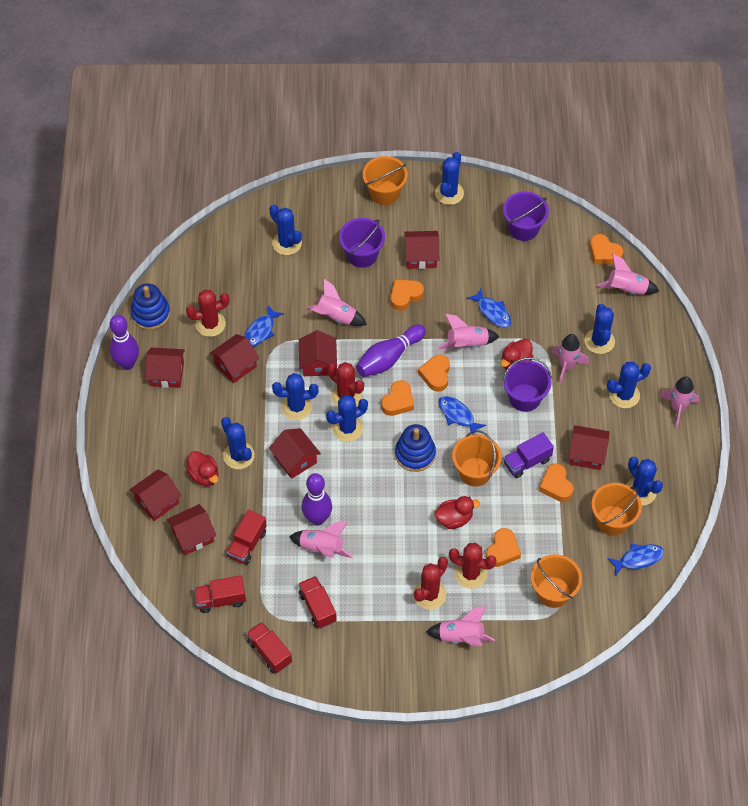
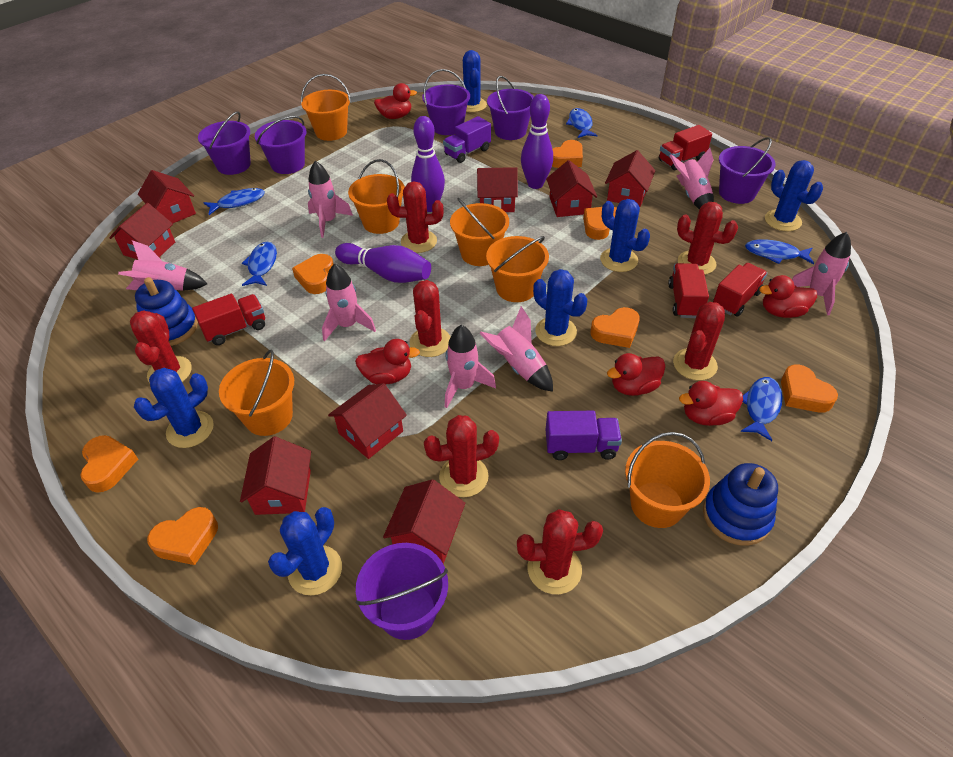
blue cactus: 8 -> 6
blue fish: 4 -> 5
orange bucket: 4 -> 6
orange heart: 6 -> 7
purple bucket: 3 -> 6
purple truck: 1 -> 2
red cactus: 4 -> 7
red duck: 3 -> 5

